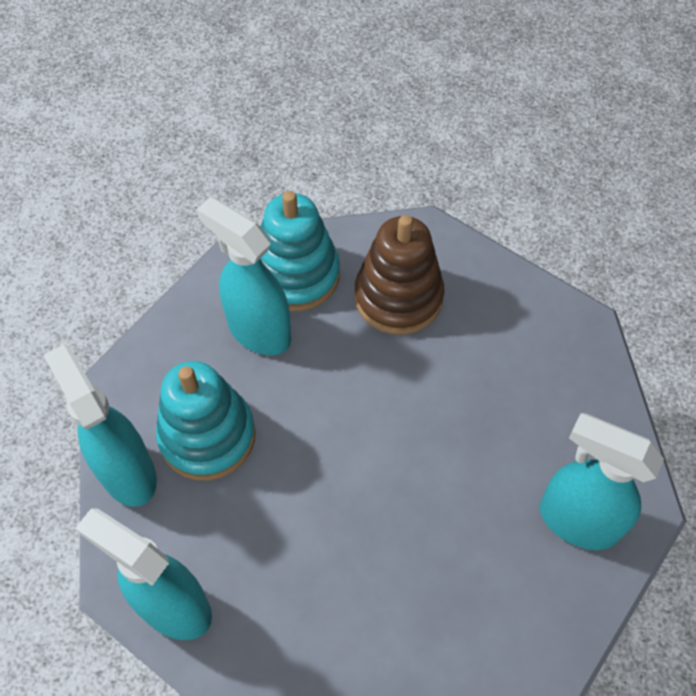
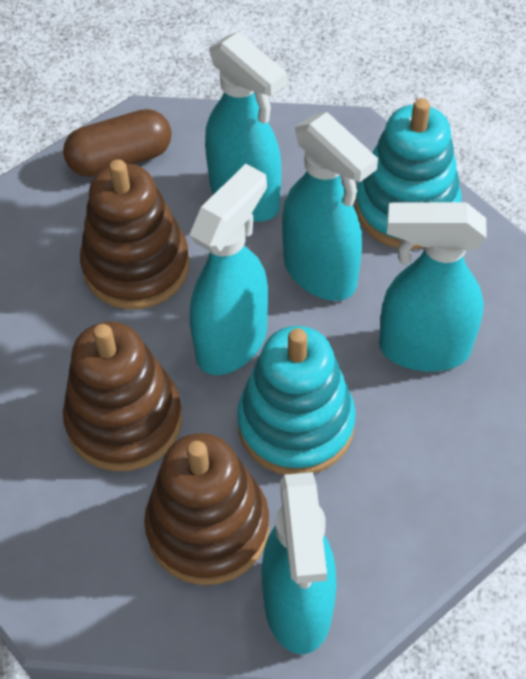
brown capsule: 0 -> 1
brown stacking toy: 1 -> 3
turquoise spray bottle: 4 -> 5

